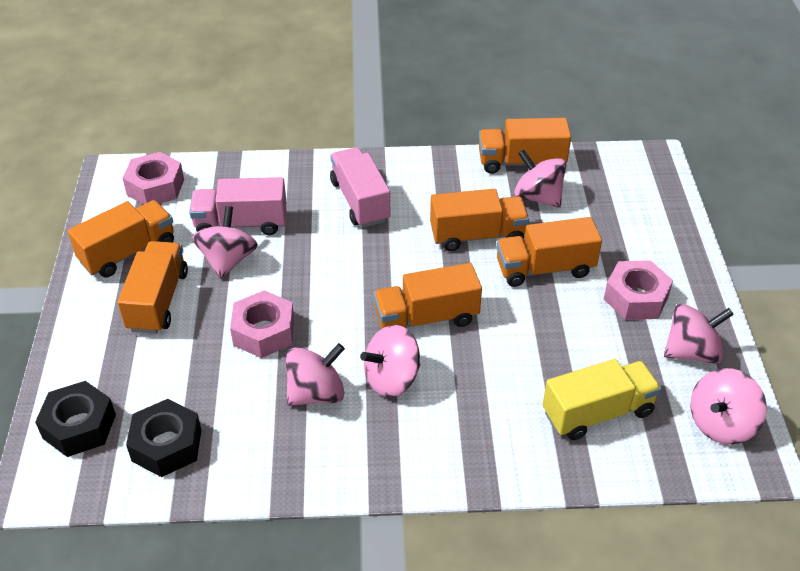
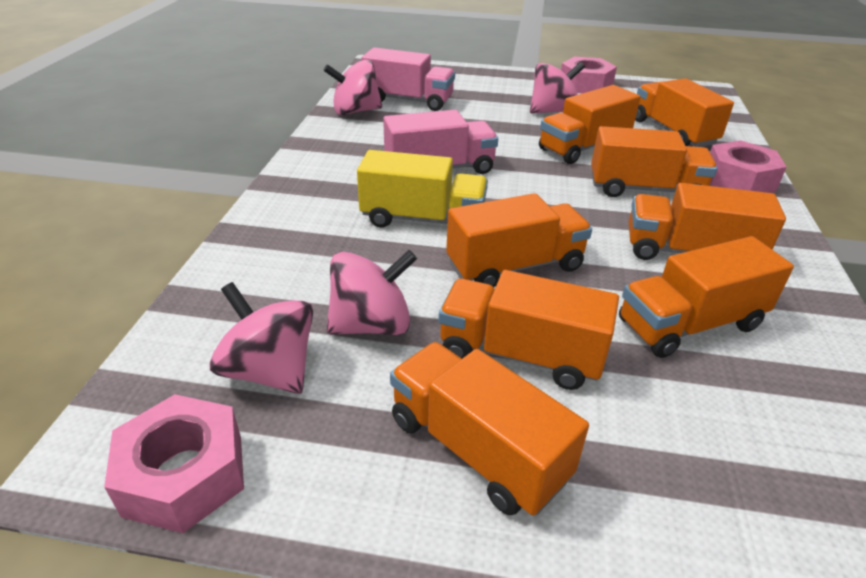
black nut: 2 -> 0
orange truck: 6 -> 8
pink spinning top: 6 -> 4

